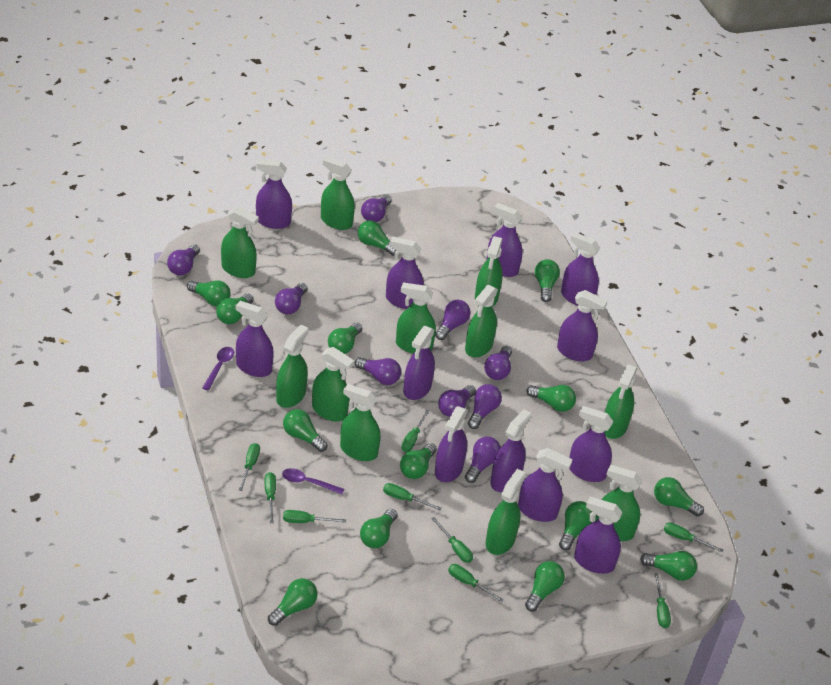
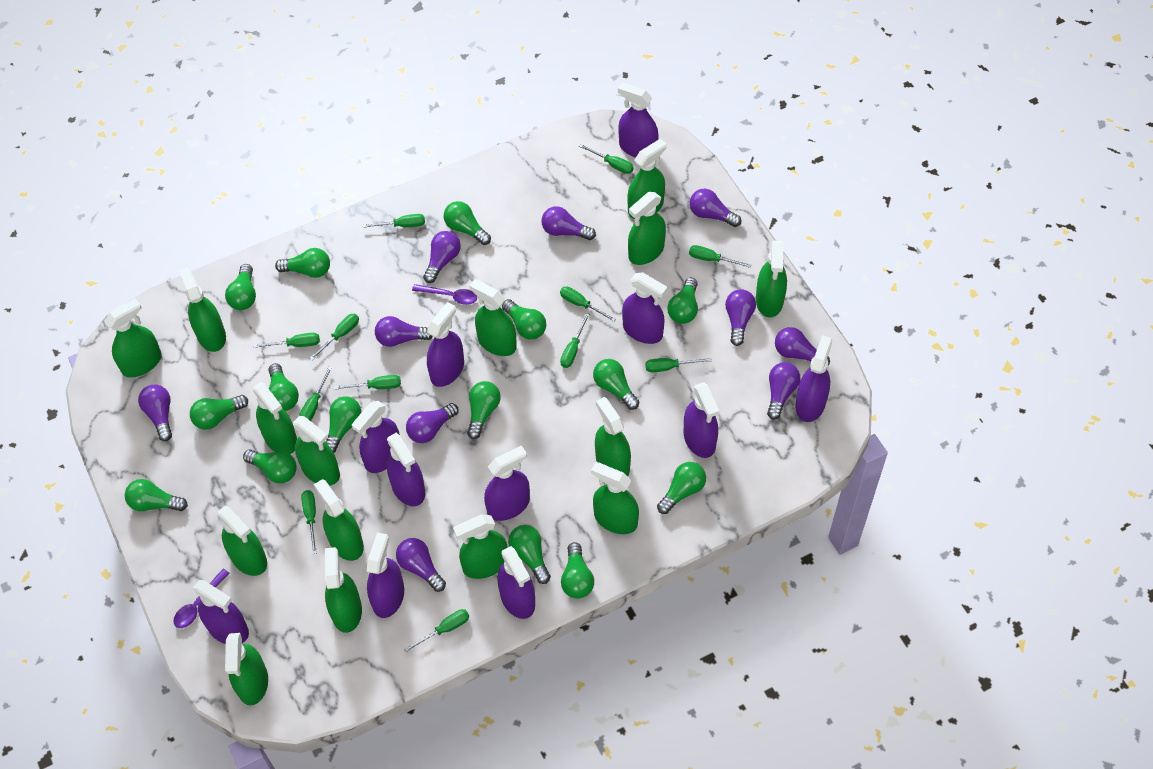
green light bulb: 14 -> 15
green screwdriver: 9 -> 12
green spray bottle: 11 -> 15
purple light bulb: 9 -> 10
purple spray bottle: 12 -> 11

